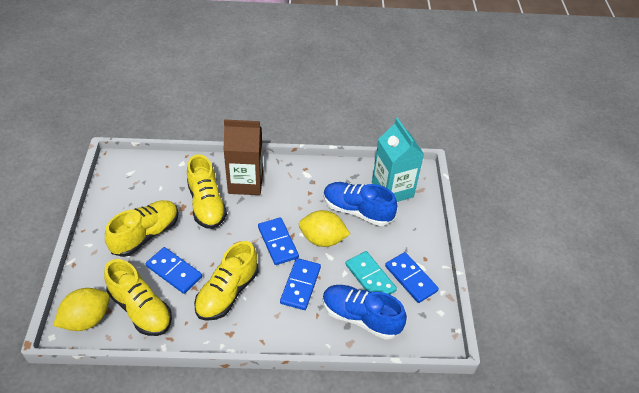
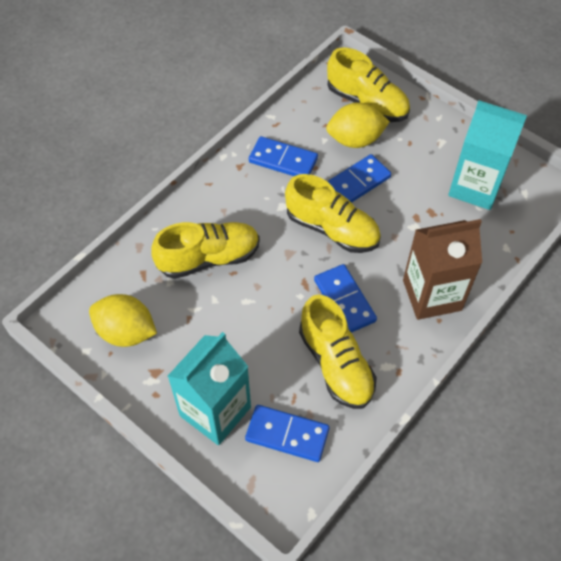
blue shoe: 2 -> 0
turquoise carton: 1 -> 2
turquoise domino: 1 -> 0

